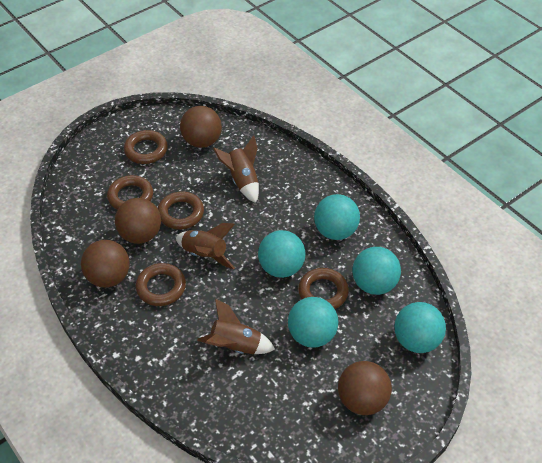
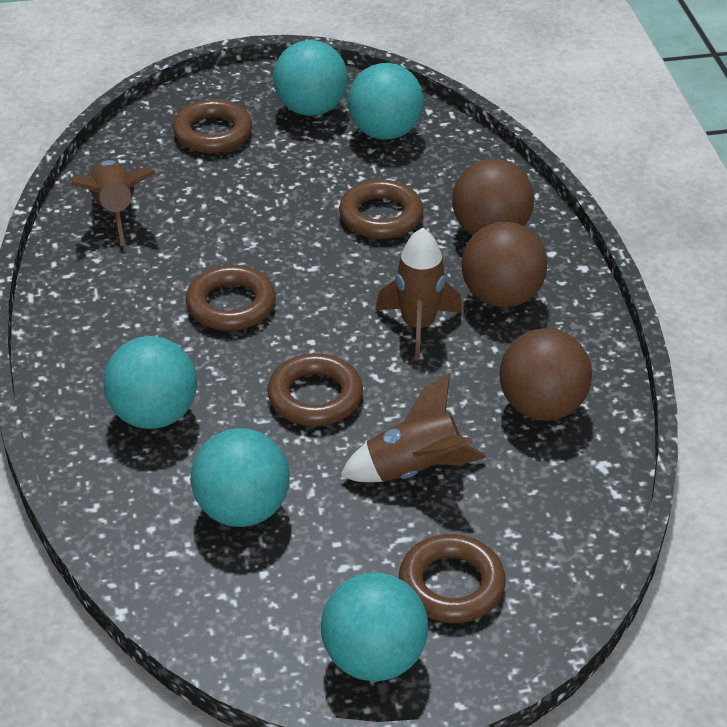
brown ball: 4 -> 3

